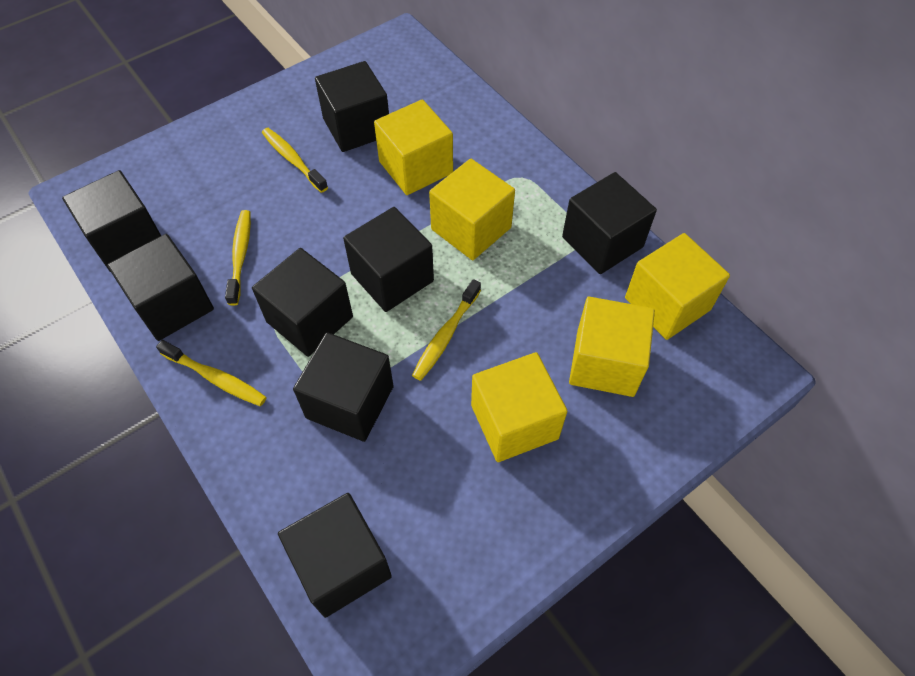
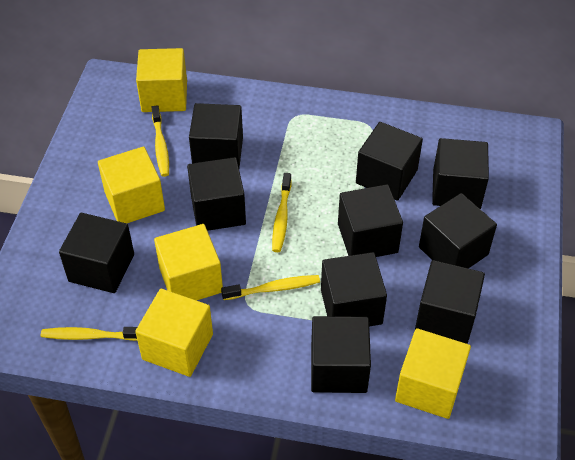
black cube: 8 -> 10

